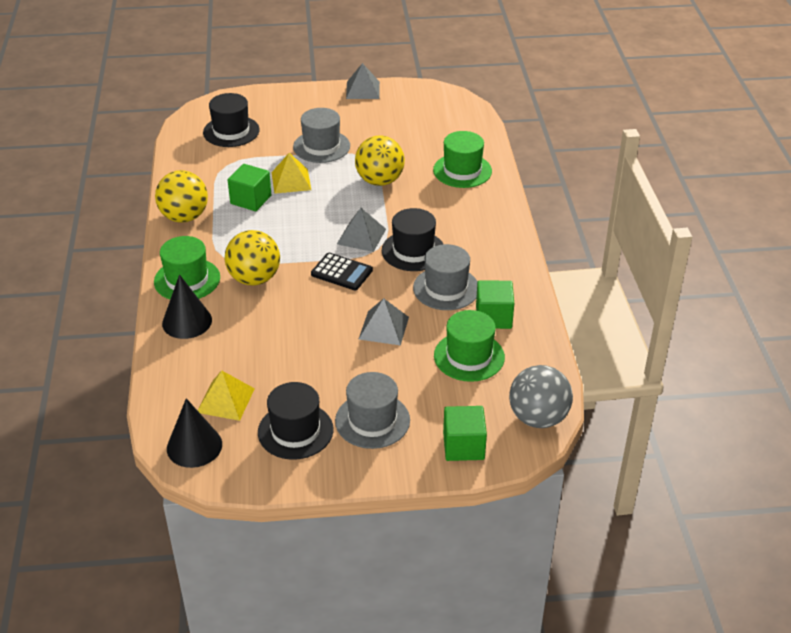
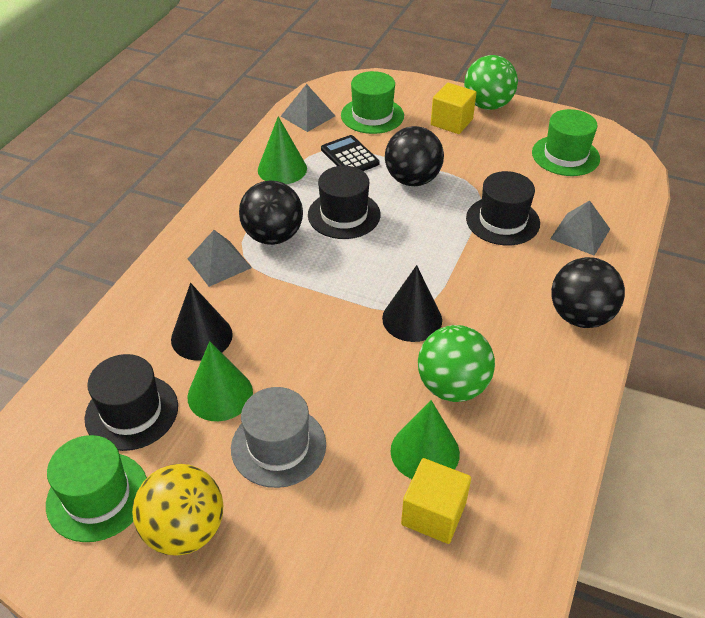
black ball: 0 -> 3
green ball: 0 -> 2
green cone: 0 -> 3
green cube: 3 -> 0
grey ball: 1 -> 0
grey hat: 3 -> 1
yellow ball: 3 -> 1
yellow cube: 0 -> 2
yellow pyramid: 2 -> 0

